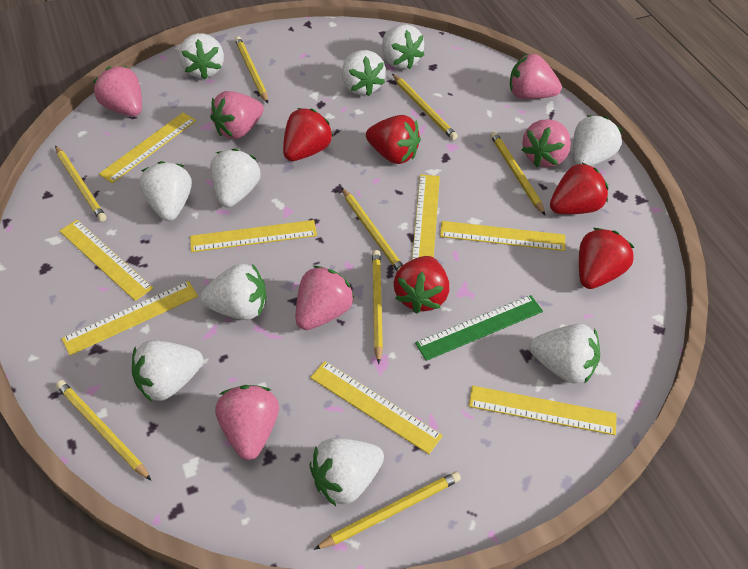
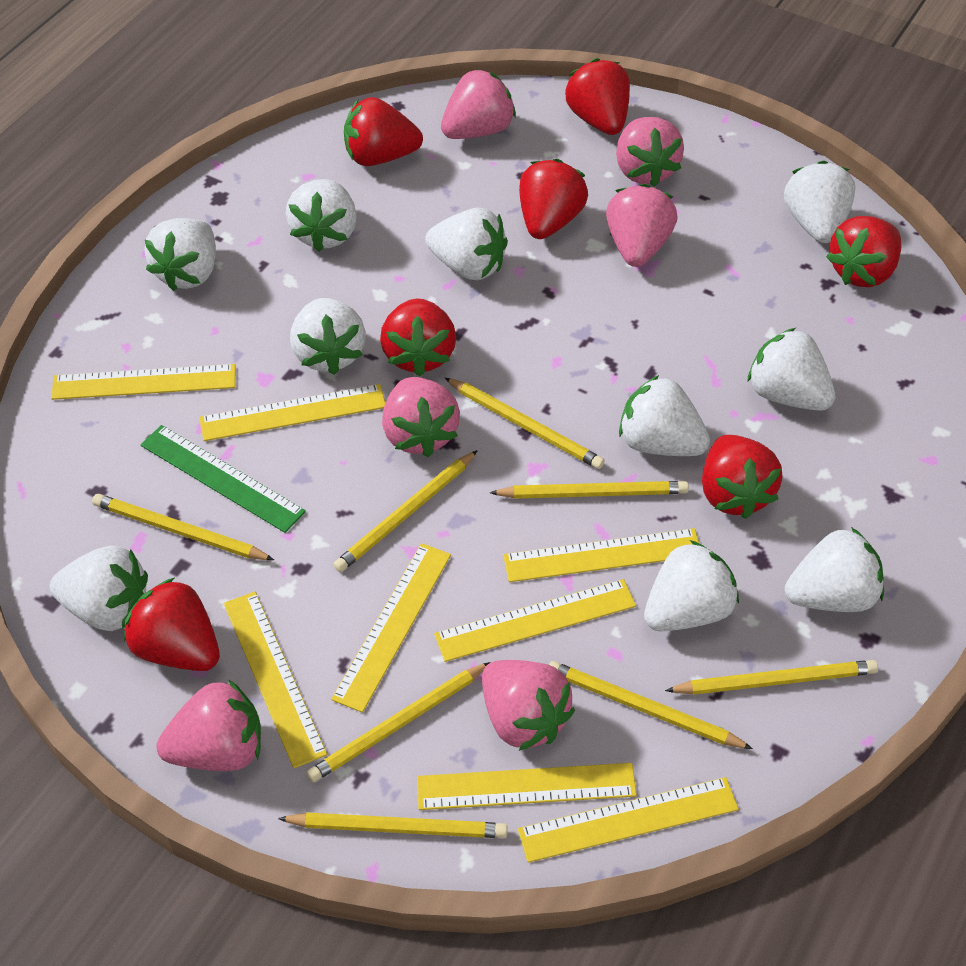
red strawberry: 5 -> 7

